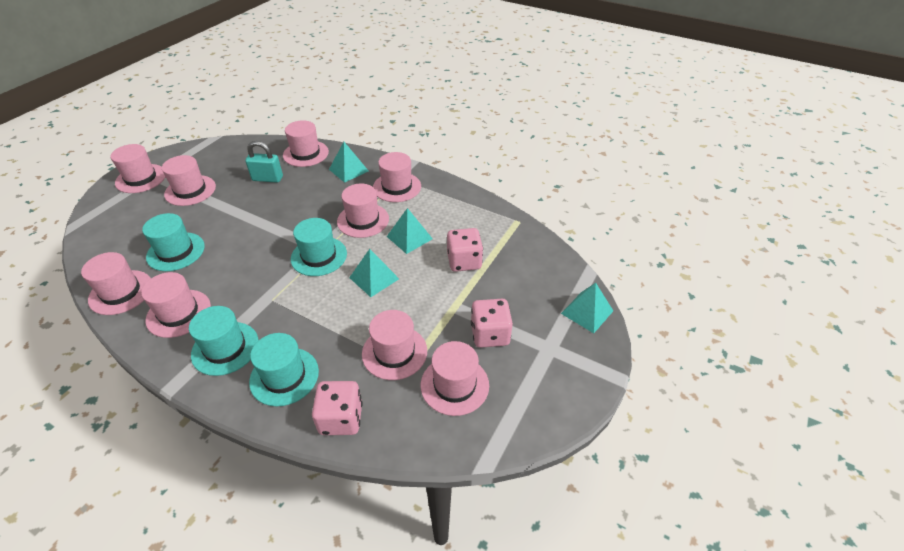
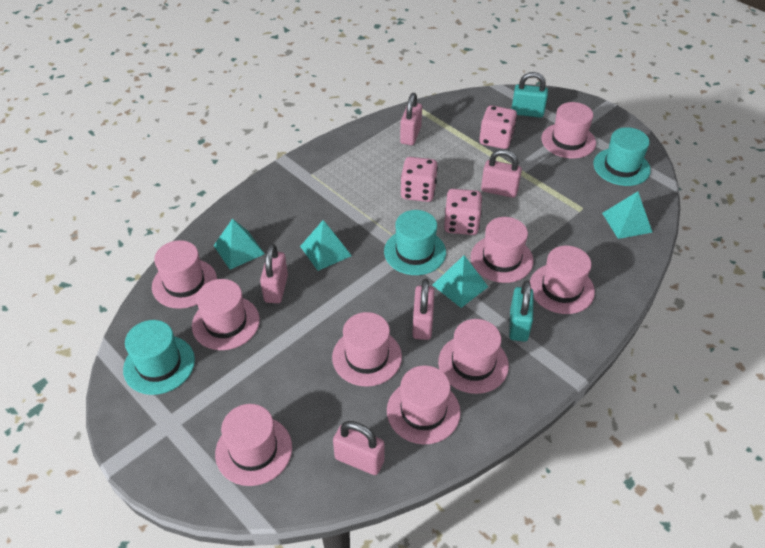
pink padlock: 0 -> 5
turquoise hat: 4 -> 3
turquoise padlock: 1 -> 2

